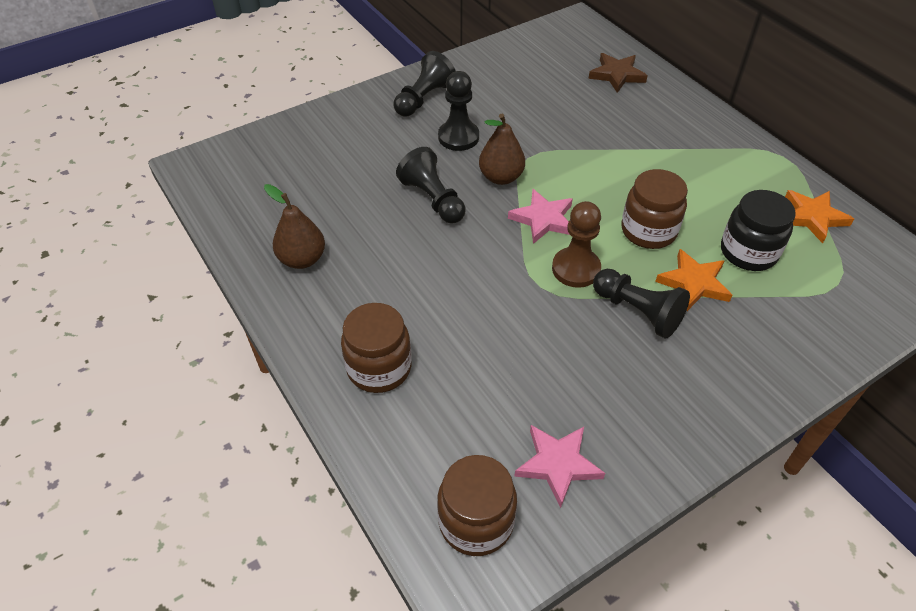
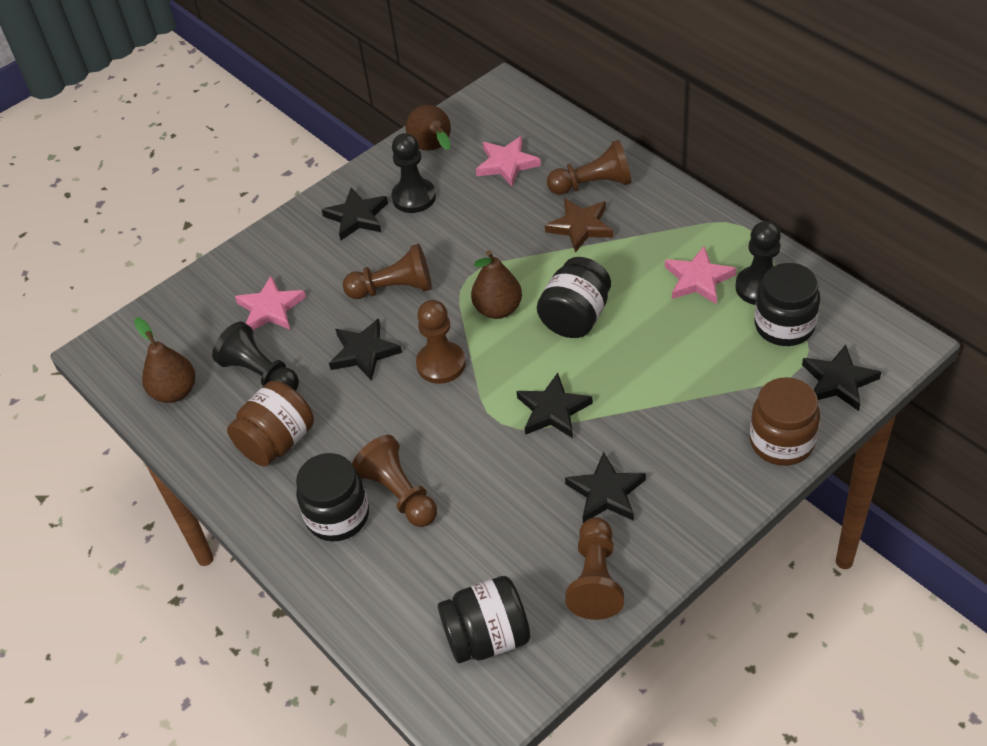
black jar: 1 -> 4
black pawn: 4 -> 3
black star: 0 -> 5
brown jar: 3 -> 2
brown pawn: 1 -> 5
brown pear: 2 -> 3
orange star: 2 -> 0
pink star: 2 -> 3

